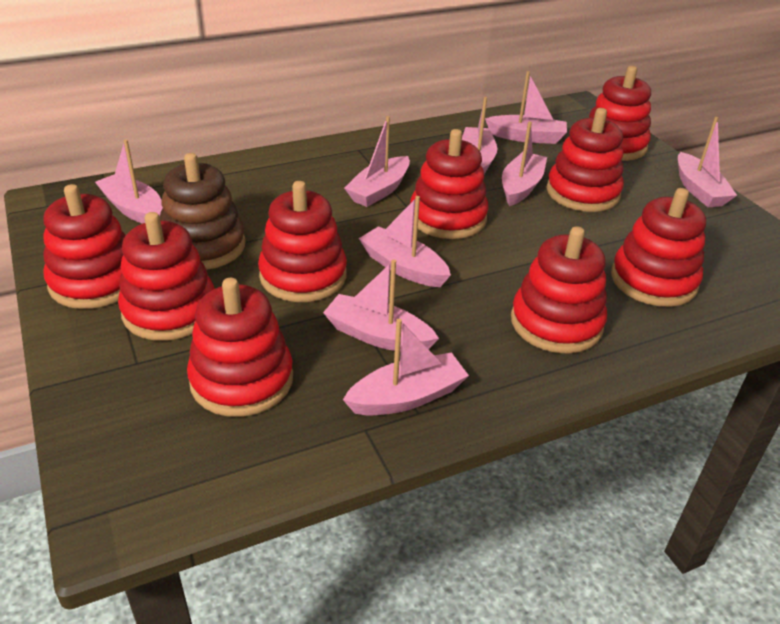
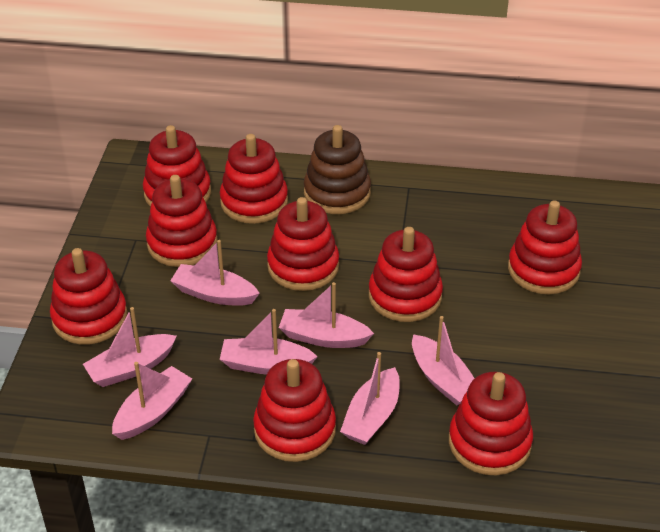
pink boat: 9 -> 7

